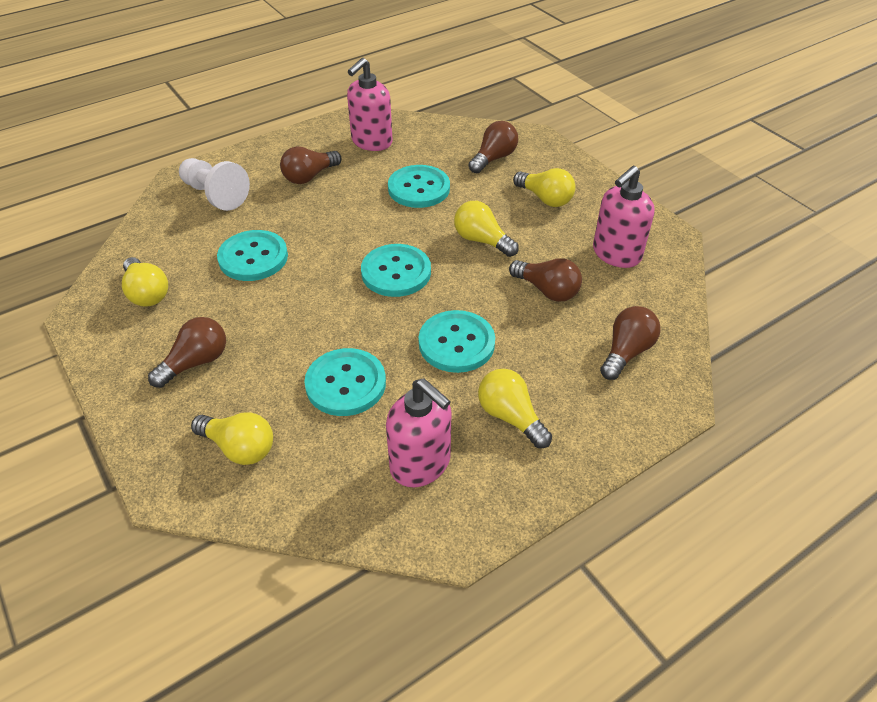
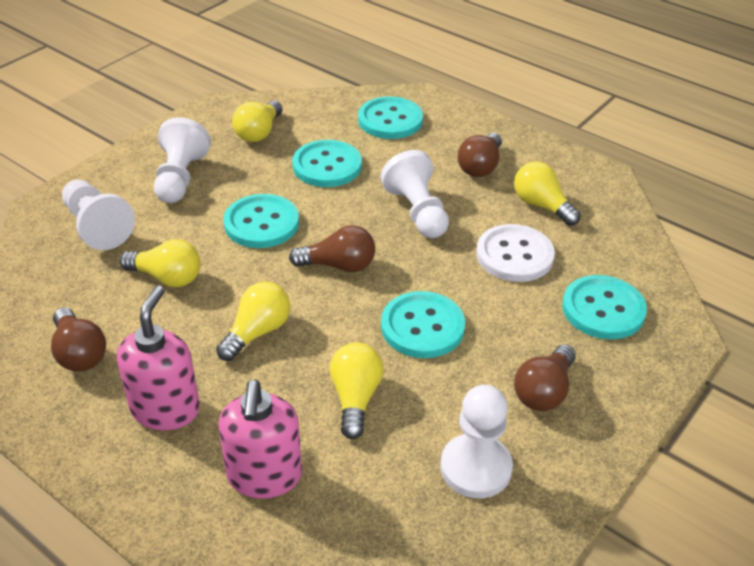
brown light bulb: 5 -> 4
pink soap dispenser: 3 -> 2
white button: 0 -> 1
white pawn: 1 -> 4

